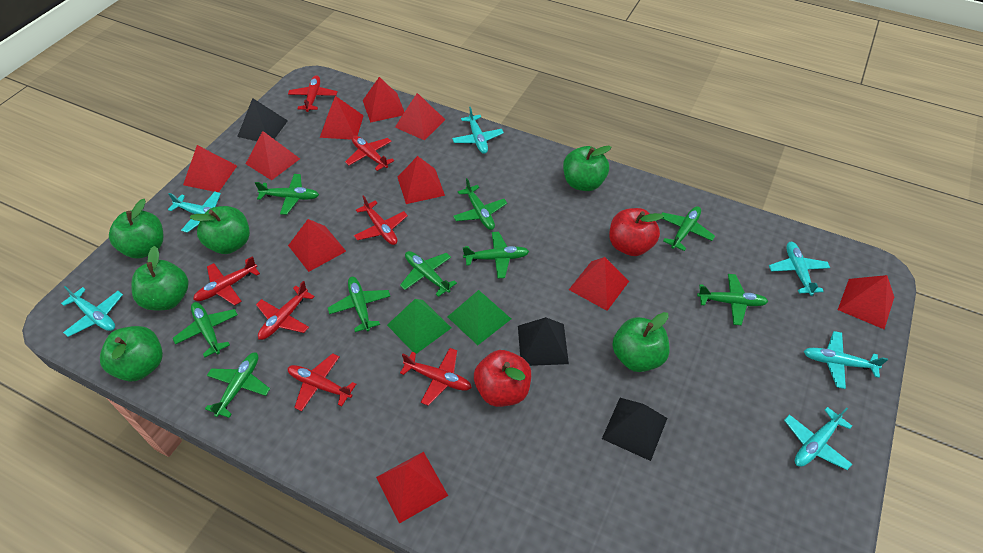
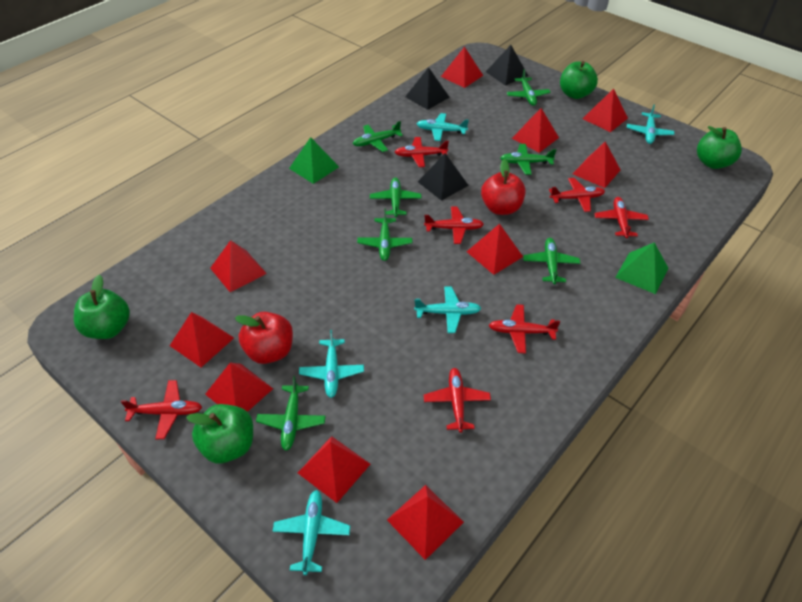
green apple: 6 -> 4
green plane: 9 -> 7
turquoise plane: 6 -> 5

